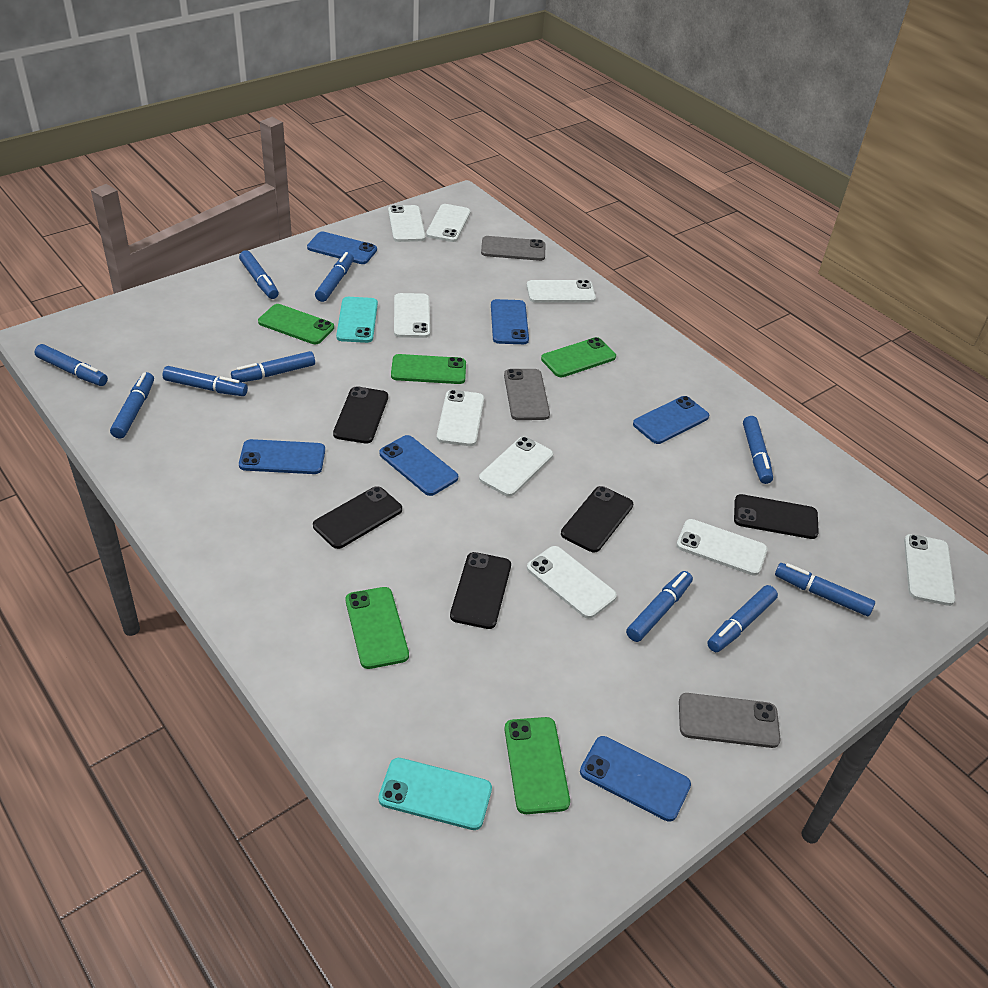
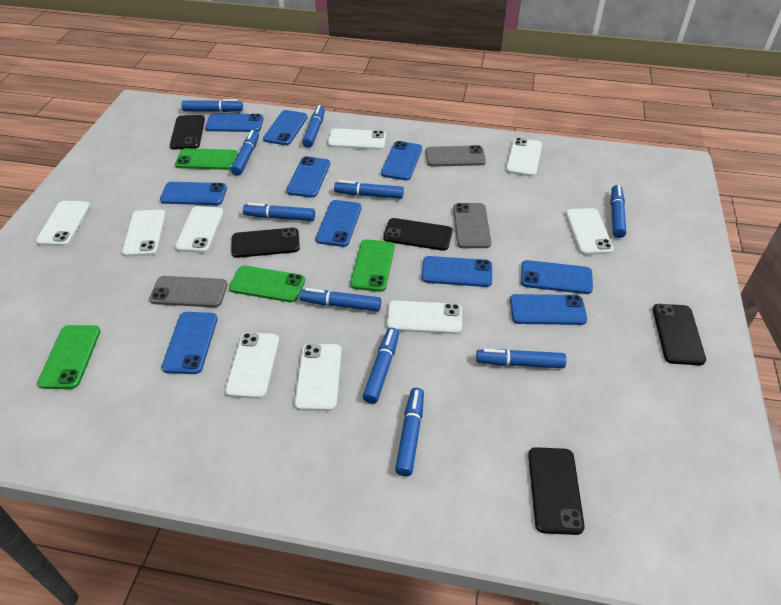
blue phone: 6 -> 10
green phone: 5 -> 4
turquoise phone: 2 -> 0

